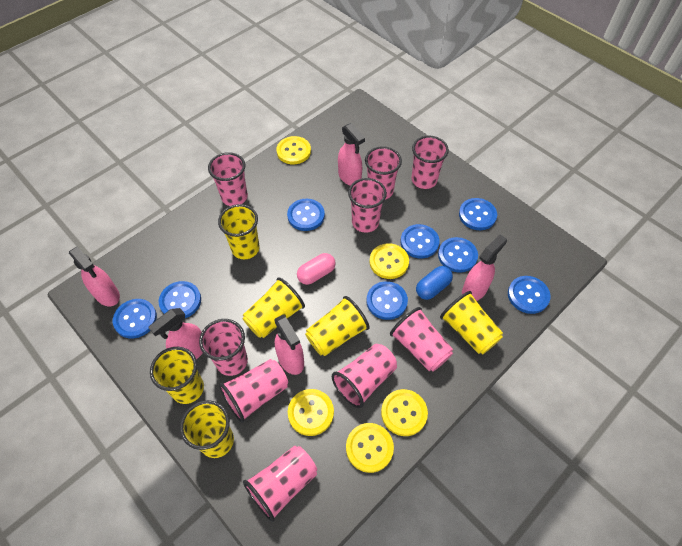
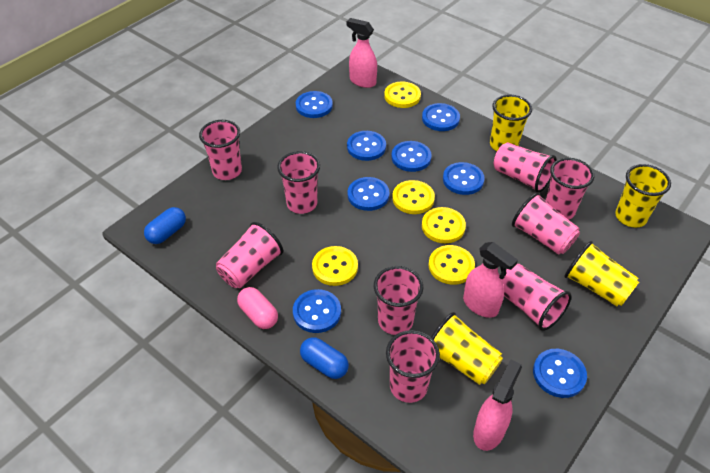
blue capsule: 1 -> 2
pink spray bottle: 5 -> 3
yellow cup: 6 -> 4

